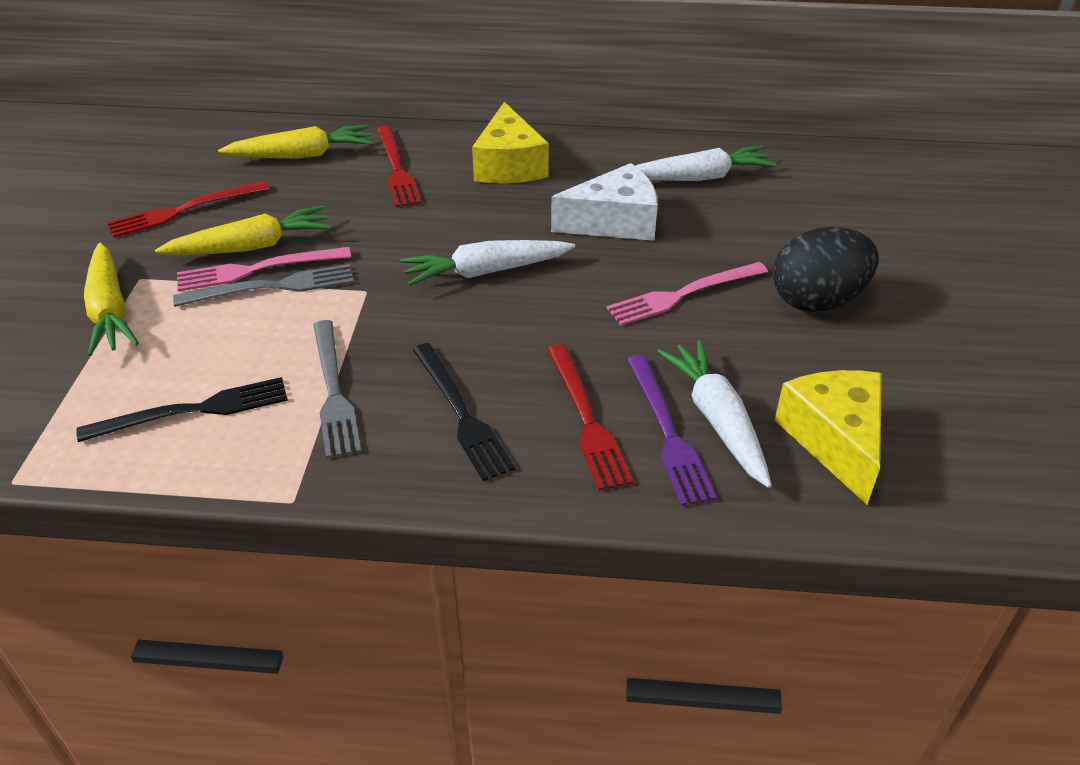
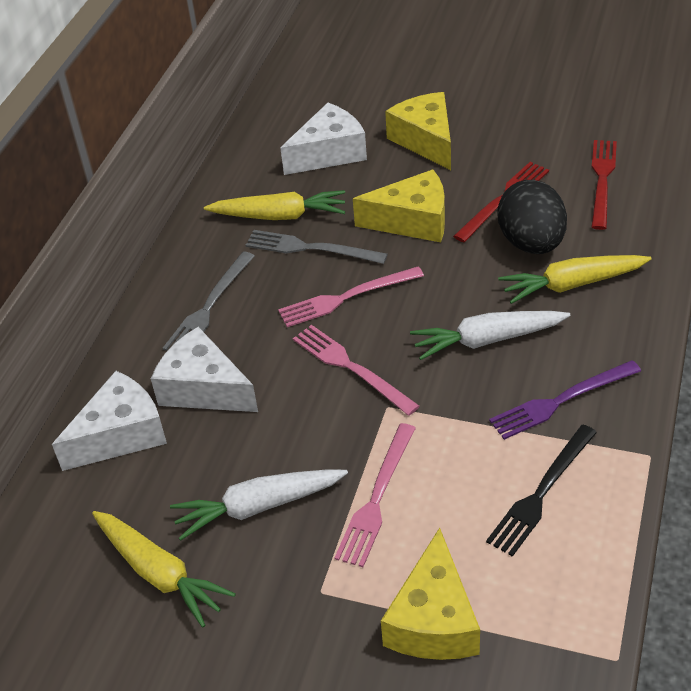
black fork: 2 -> 1
pink fork: 2 -> 3
red fork: 3 -> 2
white carrot: 3 -> 2
white cheese: 1 -> 3
yellow cheese: 2 -> 3

